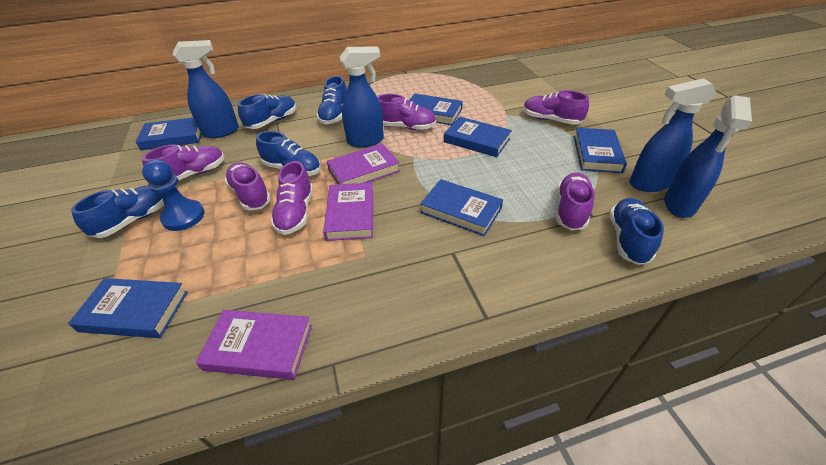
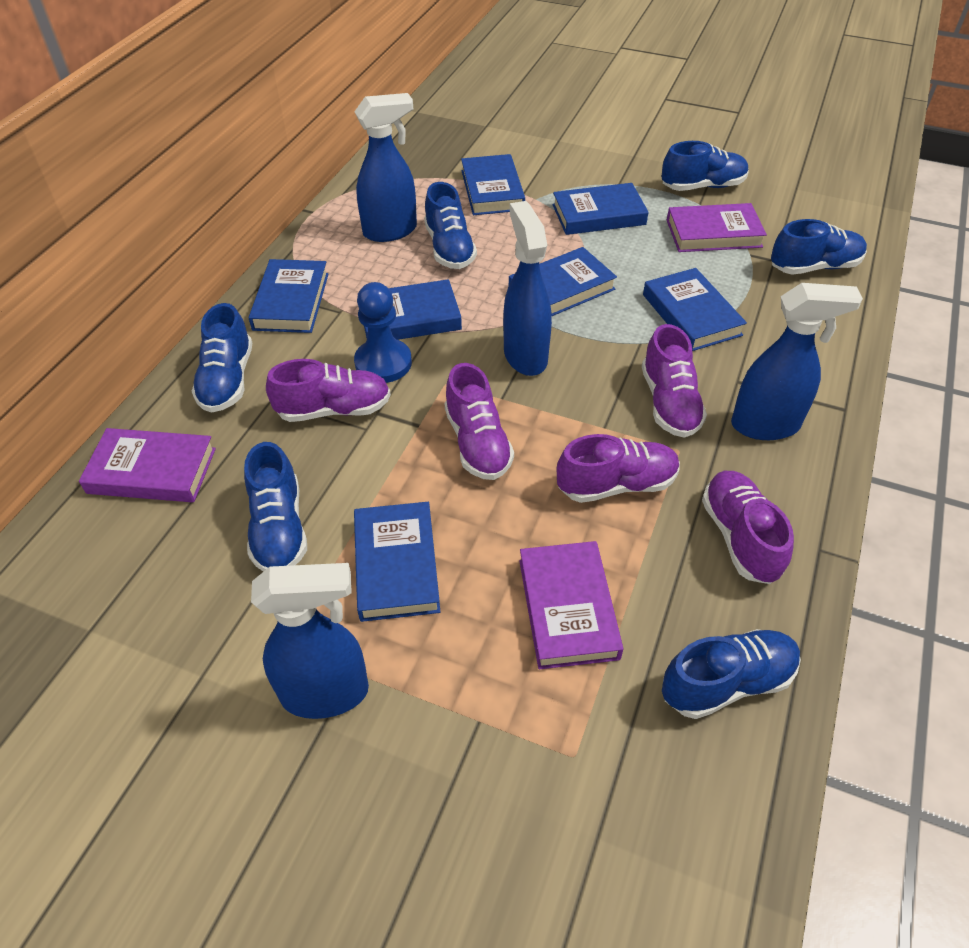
blue book: 6 -> 7
blue shoe: 5 -> 6
purple shoe: 6 -> 5

